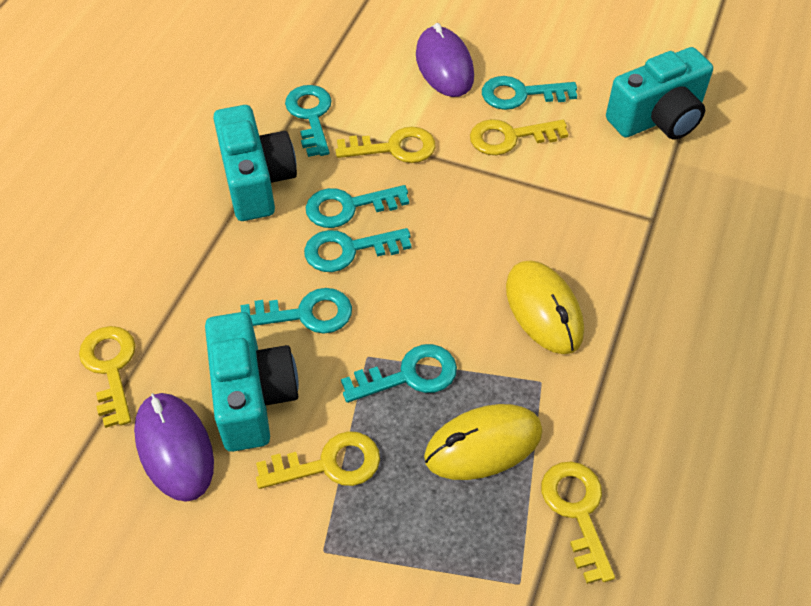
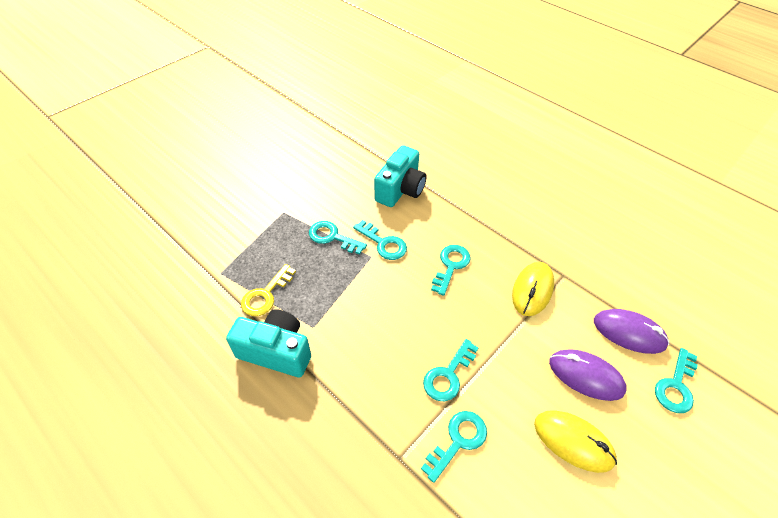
turquoise camera: 3 -> 2
yellow key: 5 -> 1

